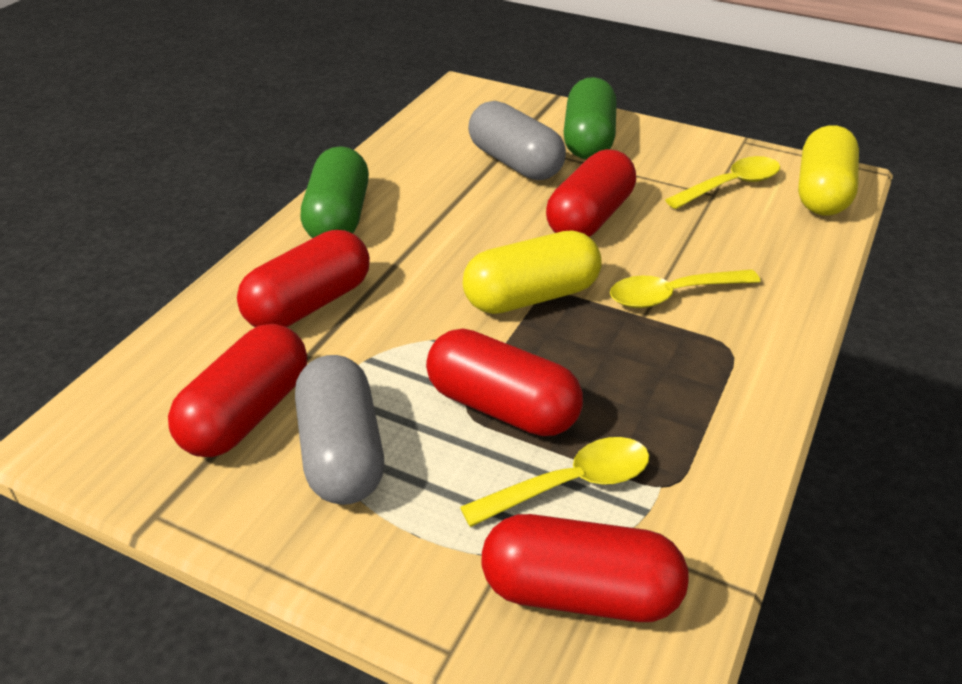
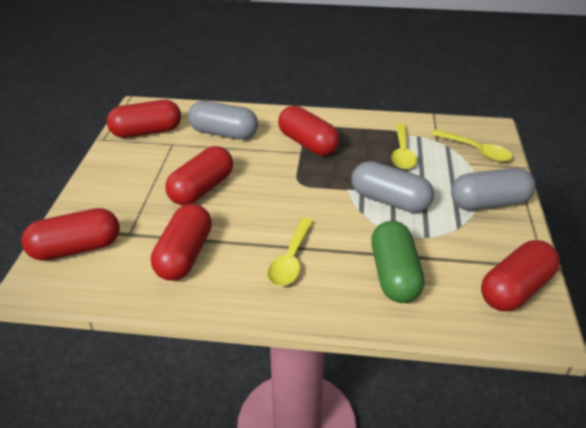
green capsule: 2 -> 1
grey capsule: 2 -> 3
red capsule: 5 -> 6
yellow capsule: 2 -> 0

